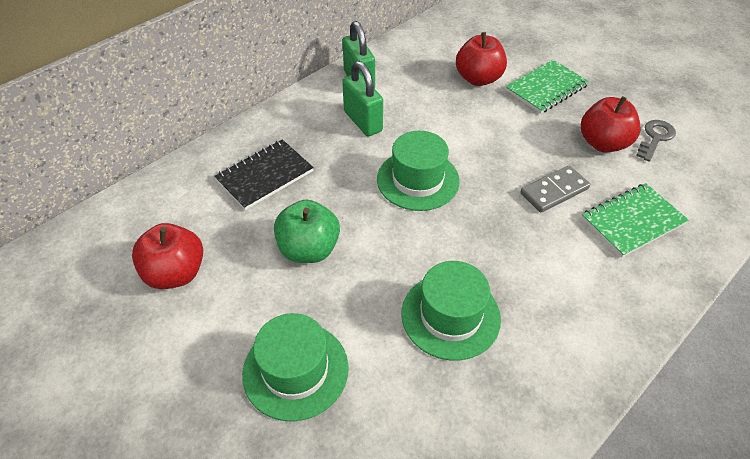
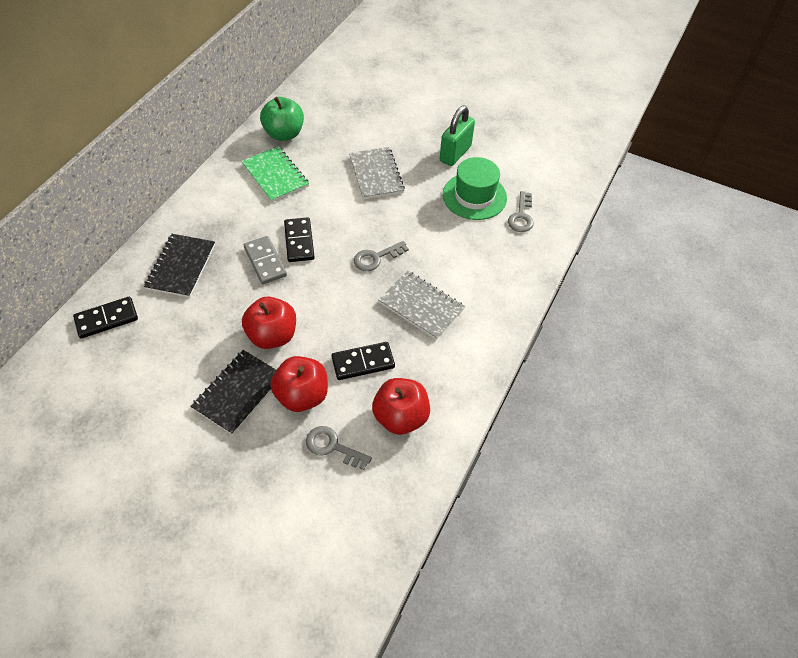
black domino: 0 -> 3
black notebook: 1 -> 2
green hat: 3 -> 1
green notebook: 2 -> 1
green padlock: 2 -> 1
grey key: 1 -> 3
grey notebook: 0 -> 2

